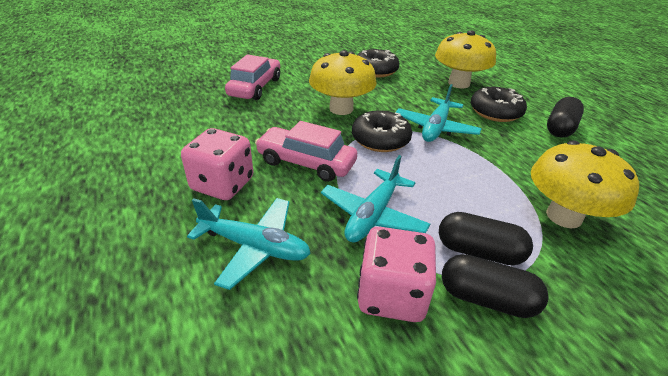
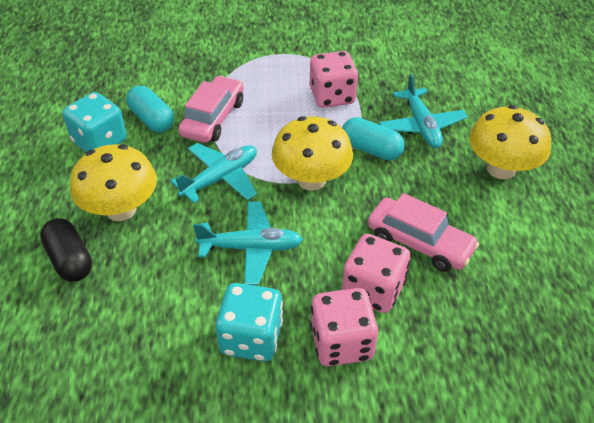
black capsule: 3 -> 1
black donut: 3 -> 0
pink dice: 2 -> 3
turquoise capsule: 0 -> 2
turquoise dice: 0 -> 2

